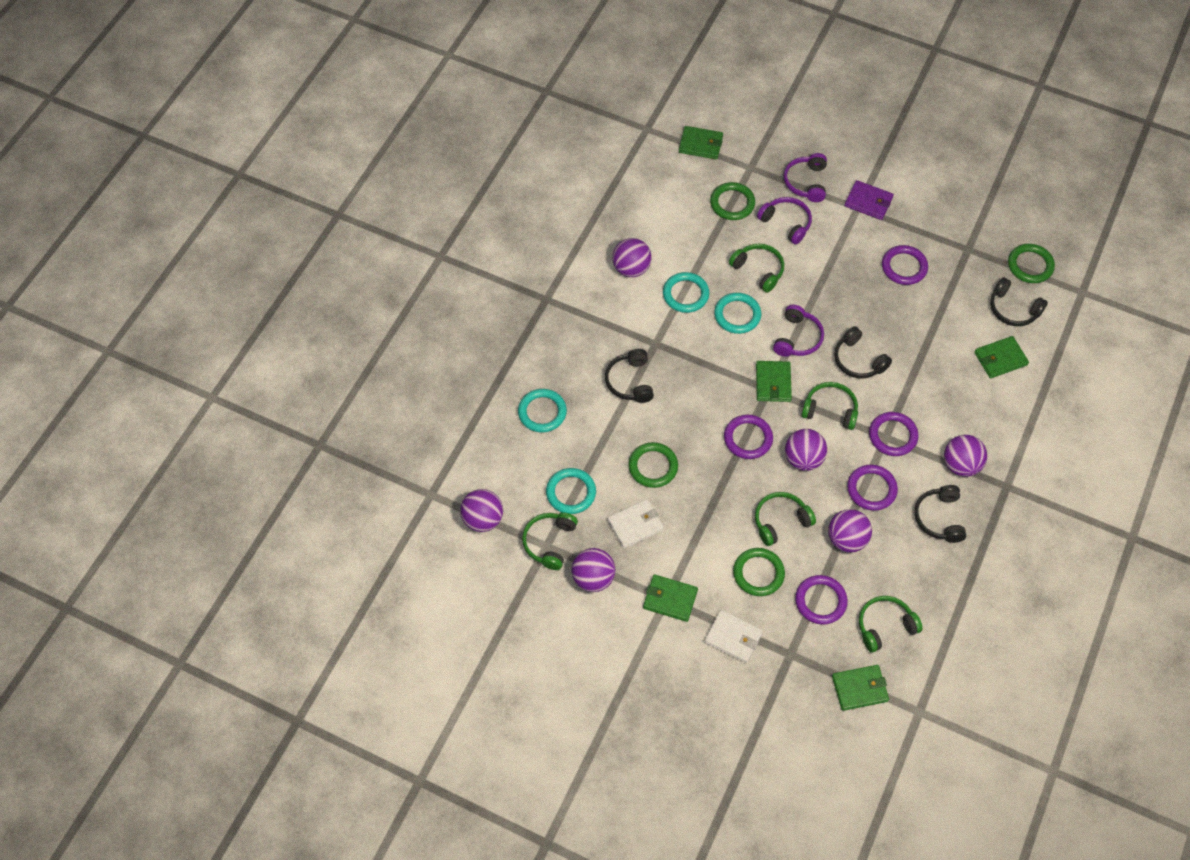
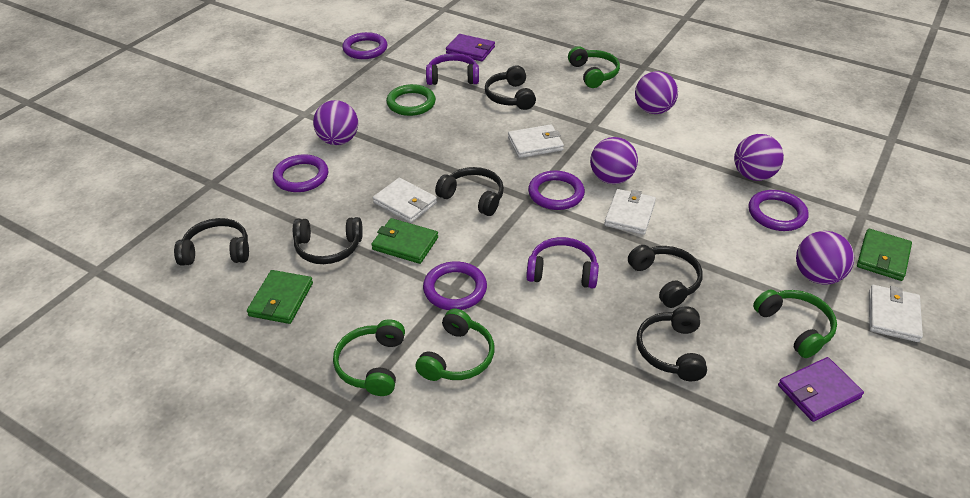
black headphones: 4 -> 6
green headphones: 5 -> 4
green ring: 4 -> 1
green wallet: 5 -> 3
purple ball: 6 -> 5
purple headphones: 3 -> 2
purple wallet: 1 -> 2
turquoise ring: 4 -> 0
white wallet: 2 -> 4

